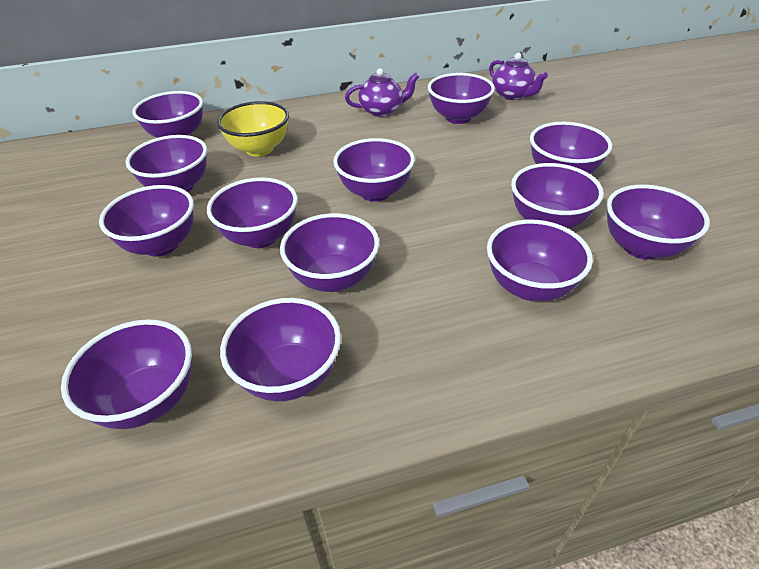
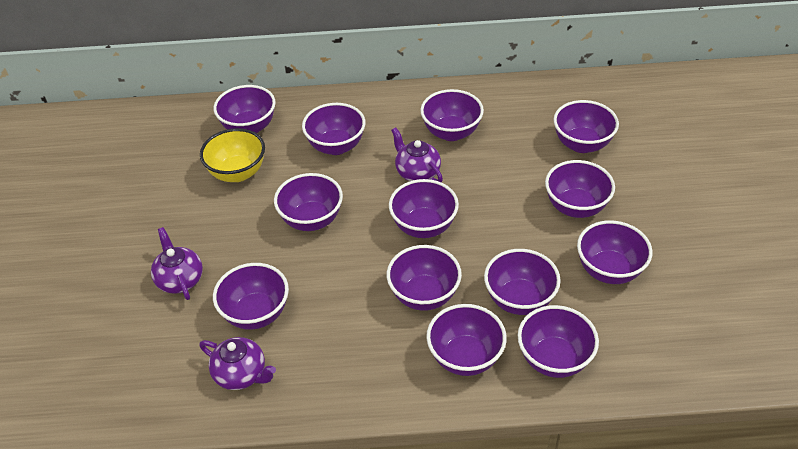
purple teapot: 2 -> 3

